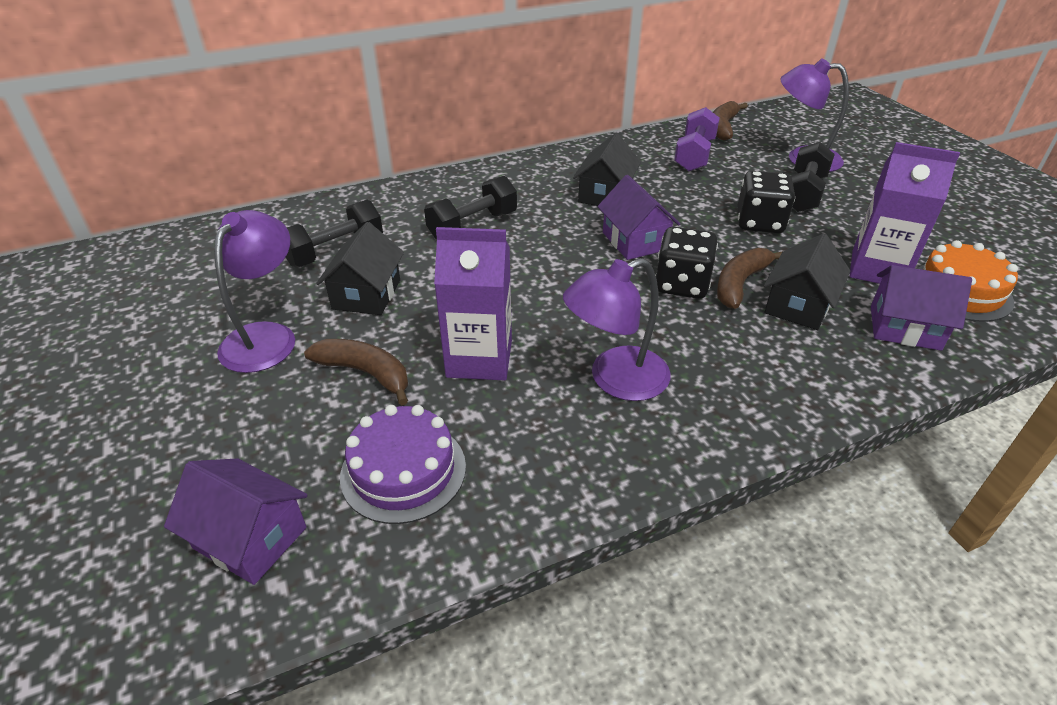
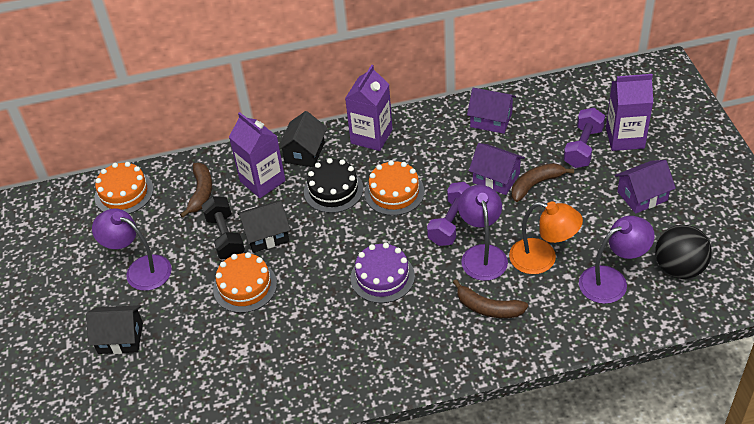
black ball: 0 -> 1
black cake: 0 -> 1
black dice: 2 -> 0
black dumbbell: 3 -> 1
orange cake: 1 -> 3
orange lamp: 0 -> 1
purple carton: 2 -> 3
purple dumbbell: 1 -> 2

